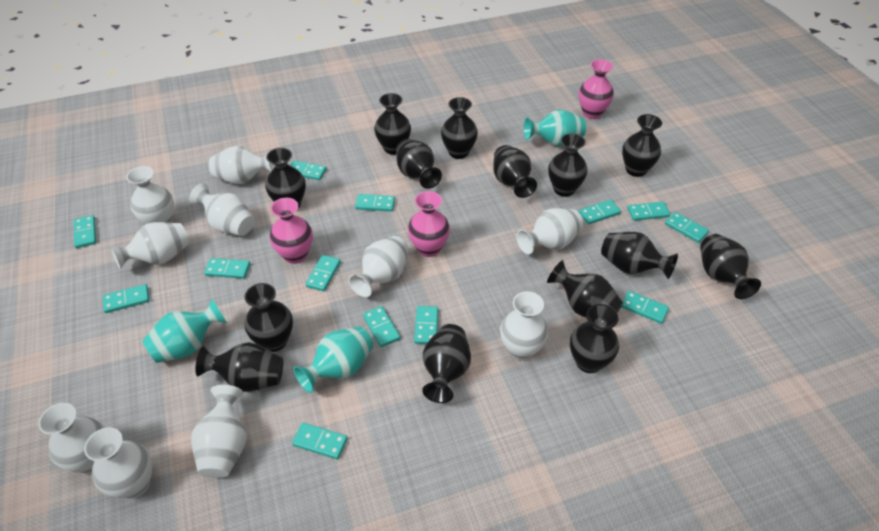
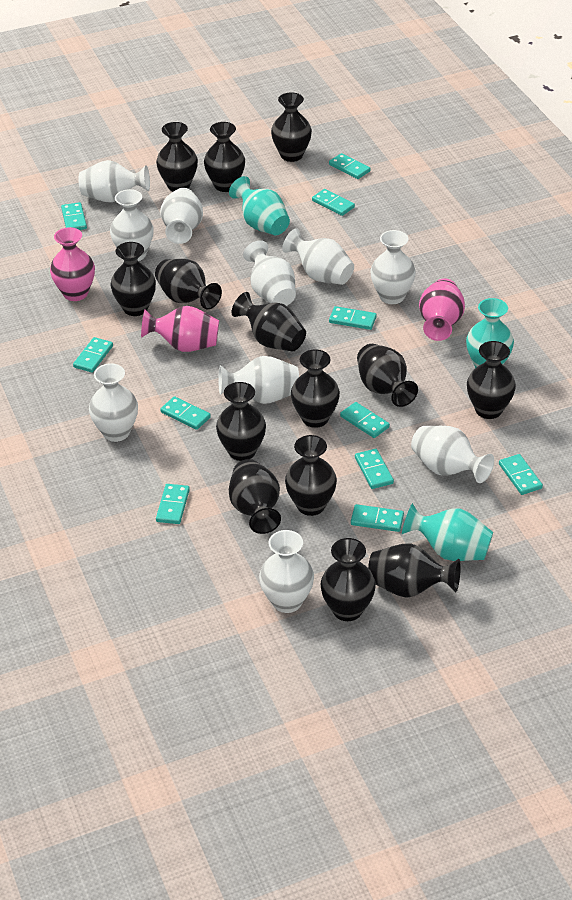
turquoise domino: 13 -> 11

